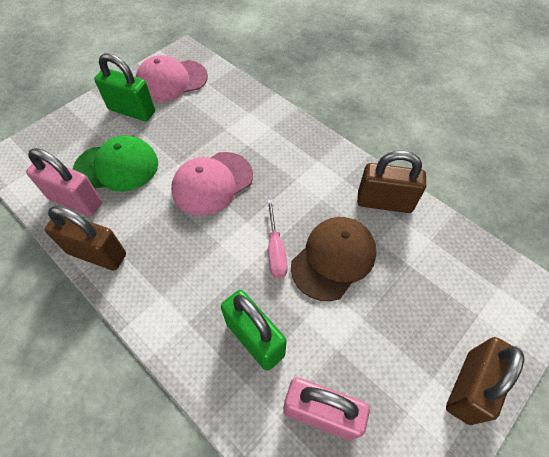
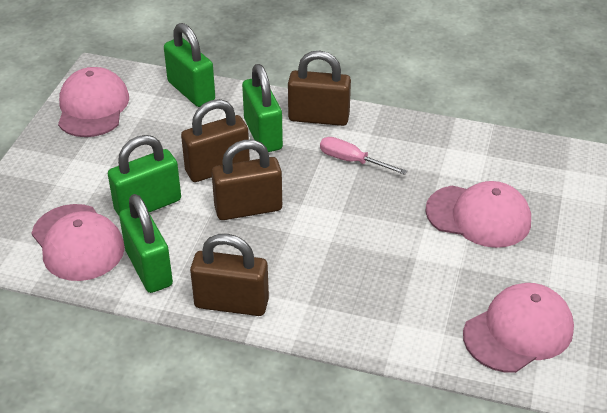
brown cap: 1 -> 0
brown padlock: 3 -> 4
green cap: 1 -> 0
green padlock: 2 -> 4
pink cap: 2 -> 4
pink padlock: 2 -> 0

